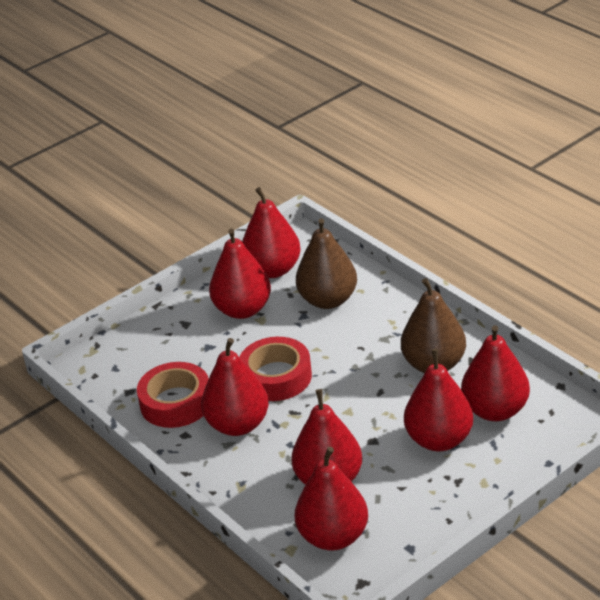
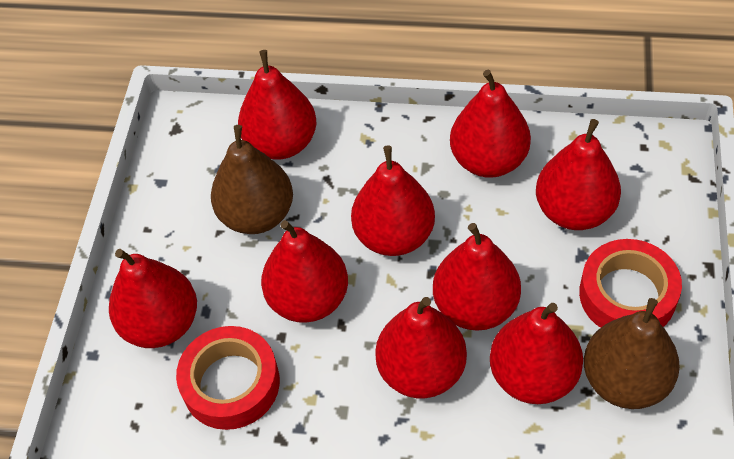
red pear: 7 -> 9

